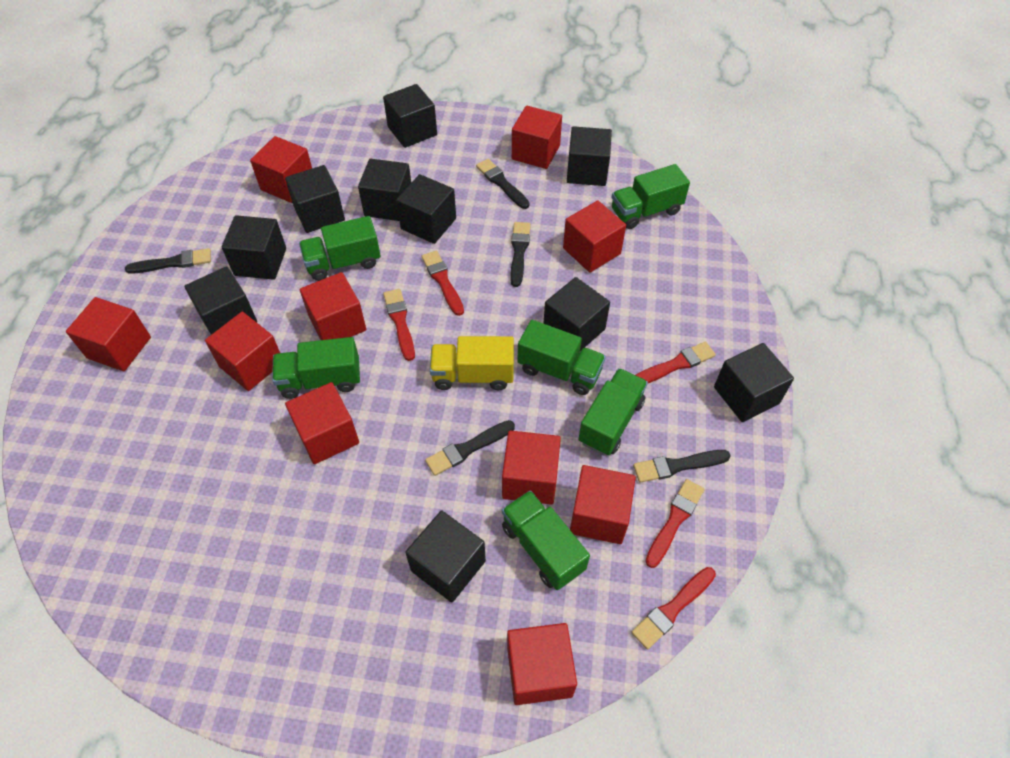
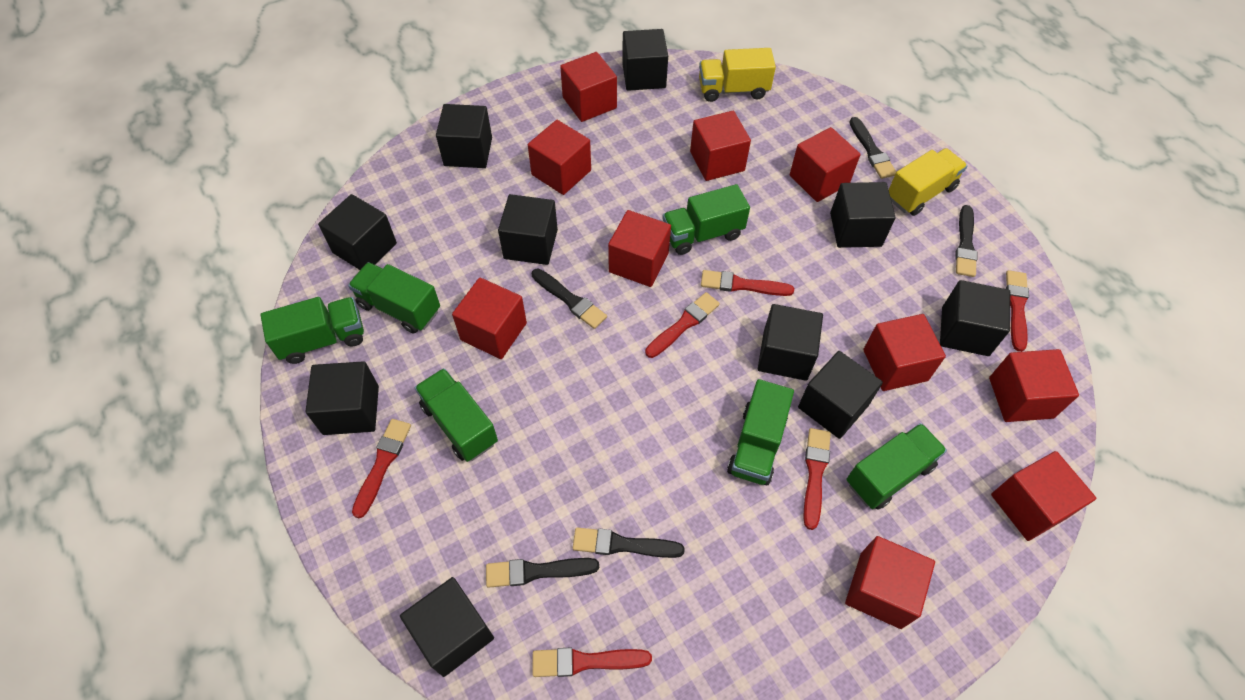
red brush: 5 -> 6
yellow truck: 1 -> 2

